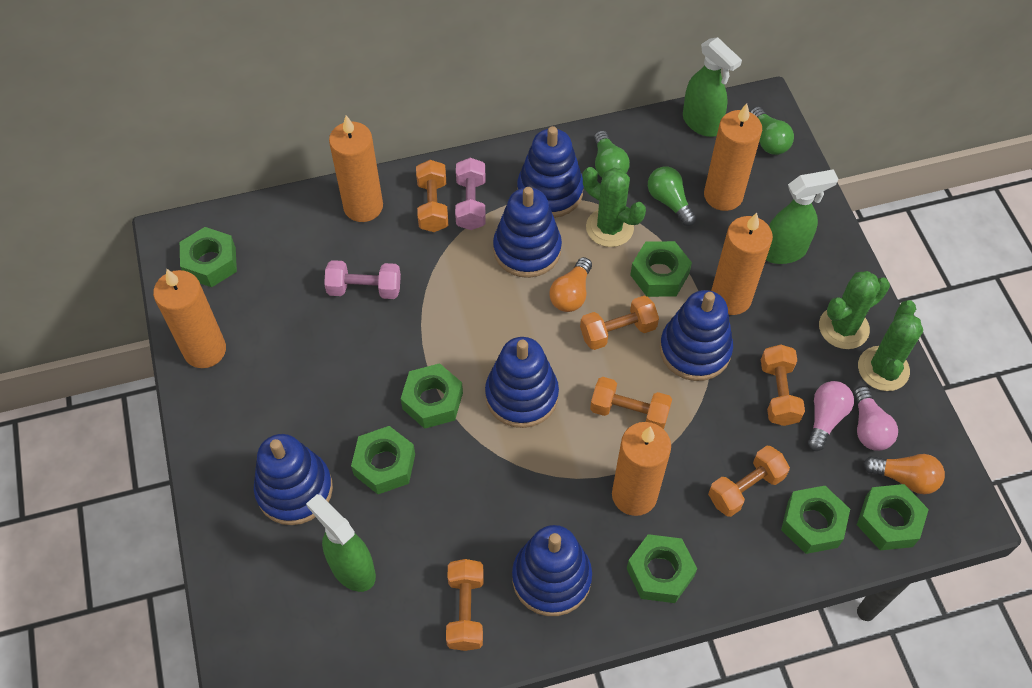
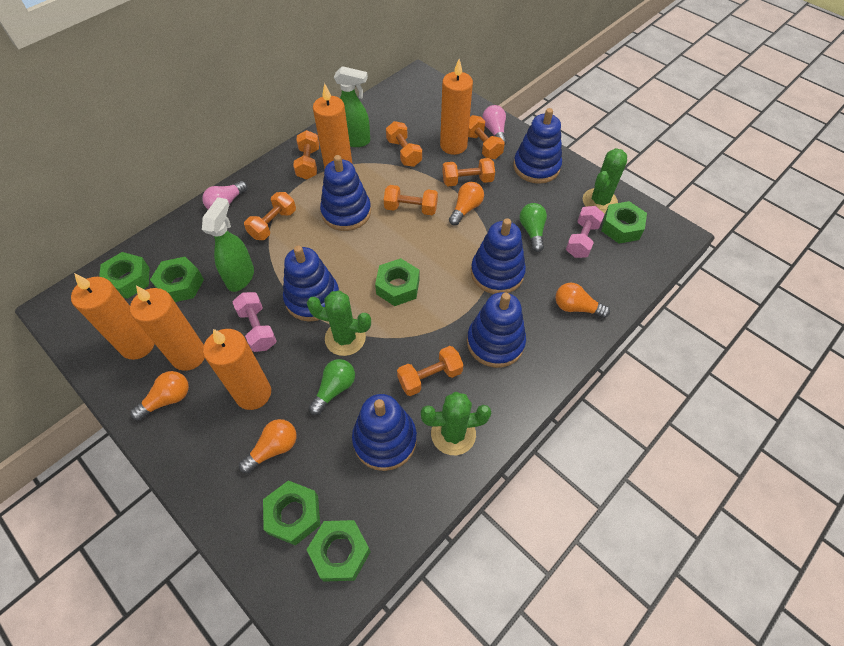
green light bulb: 3 -> 2
green nut: 7 -> 6
green spray bottle: 3 -> 2
orange dumbbell: 6 -> 7
orange light bulb: 2 -> 4

